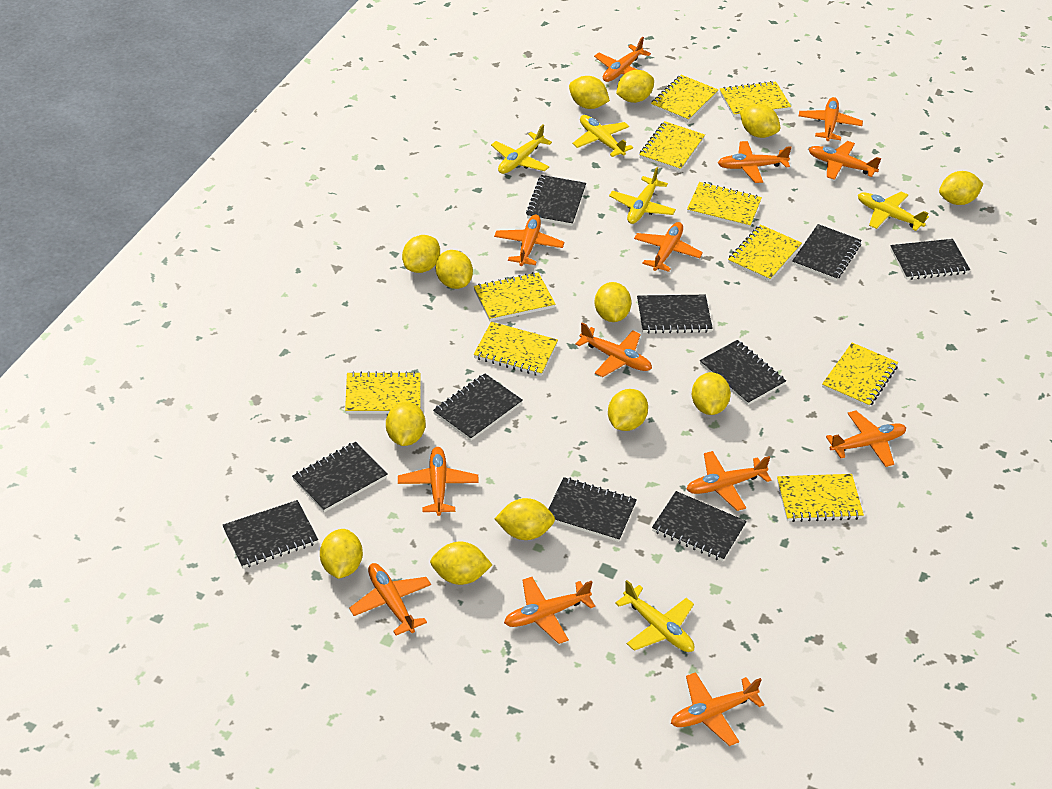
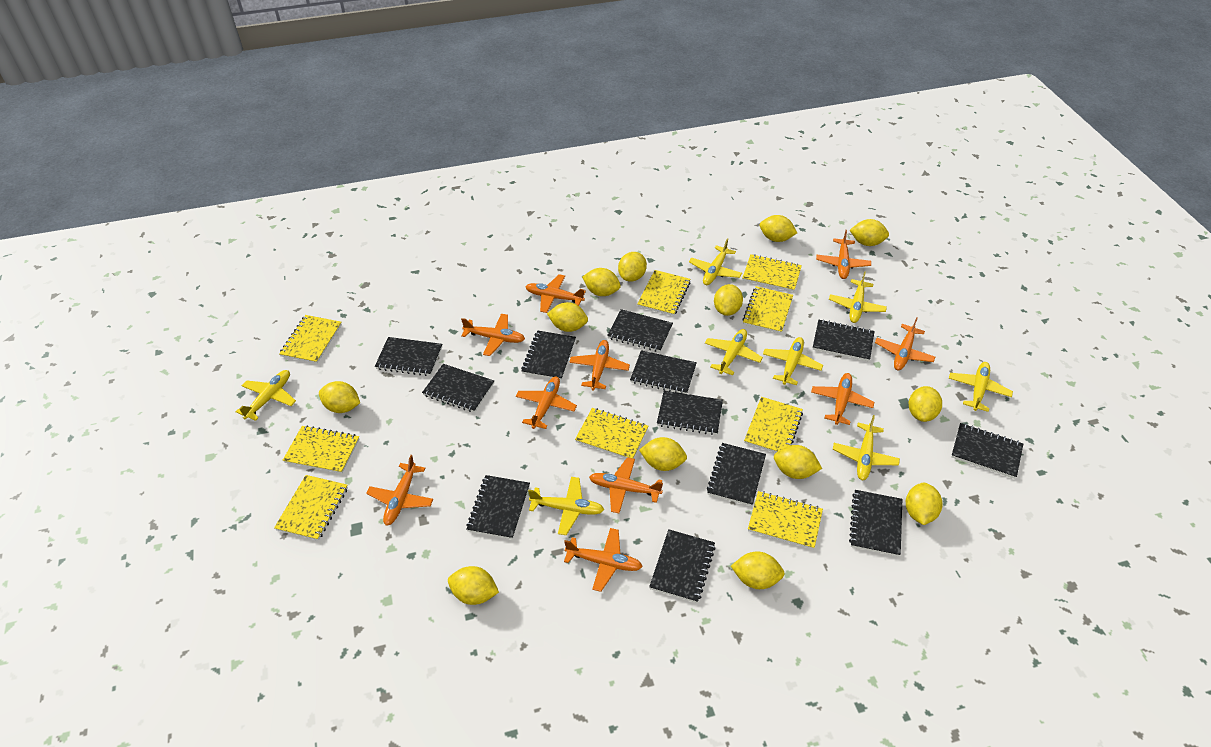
black notebook: 10 -> 12
orange plane: 13 -> 10
yellow notebook: 10 -> 9
yellow plane: 5 -> 8

